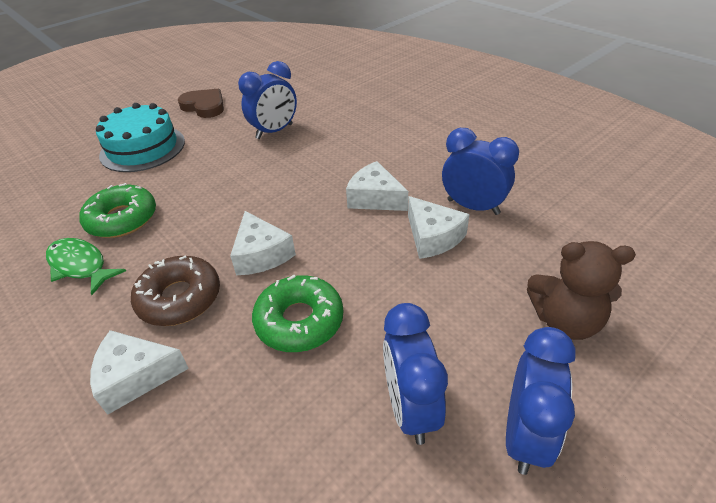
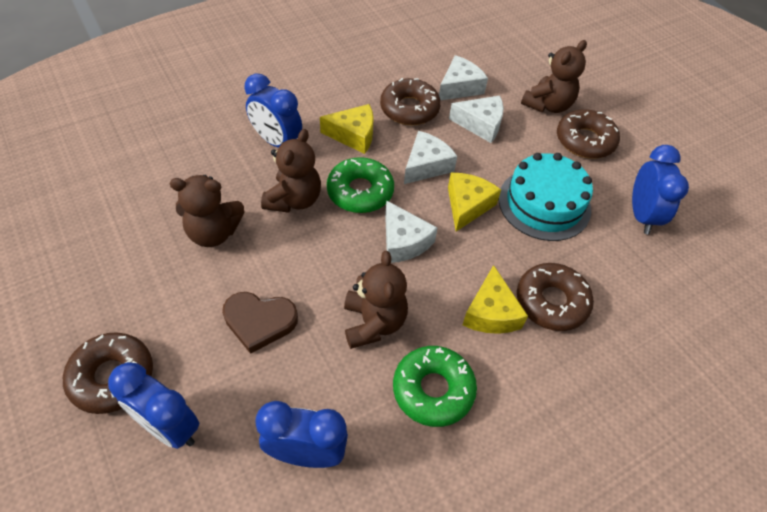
brown donut: 1 -> 4
brown teddy bear: 1 -> 4
green fish: 1 -> 0
yellow cheese: 0 -> 3

